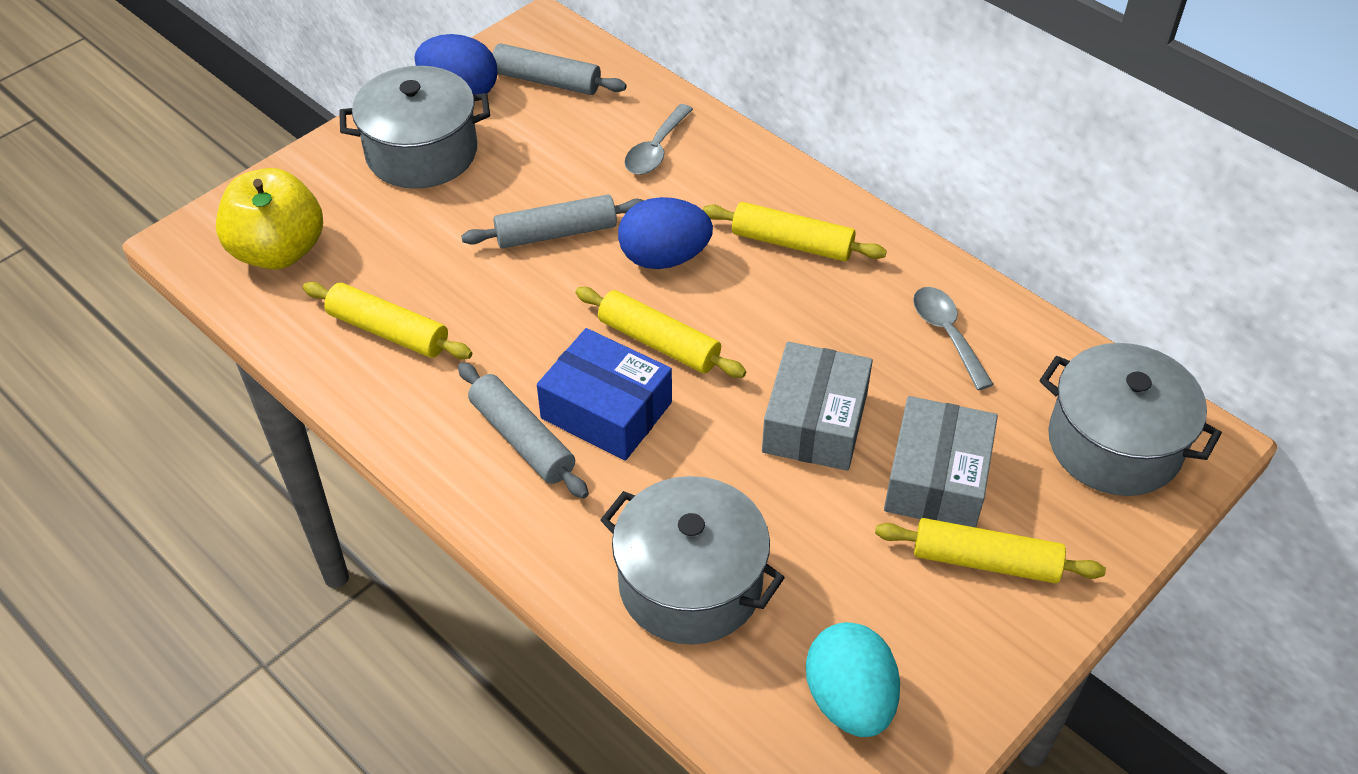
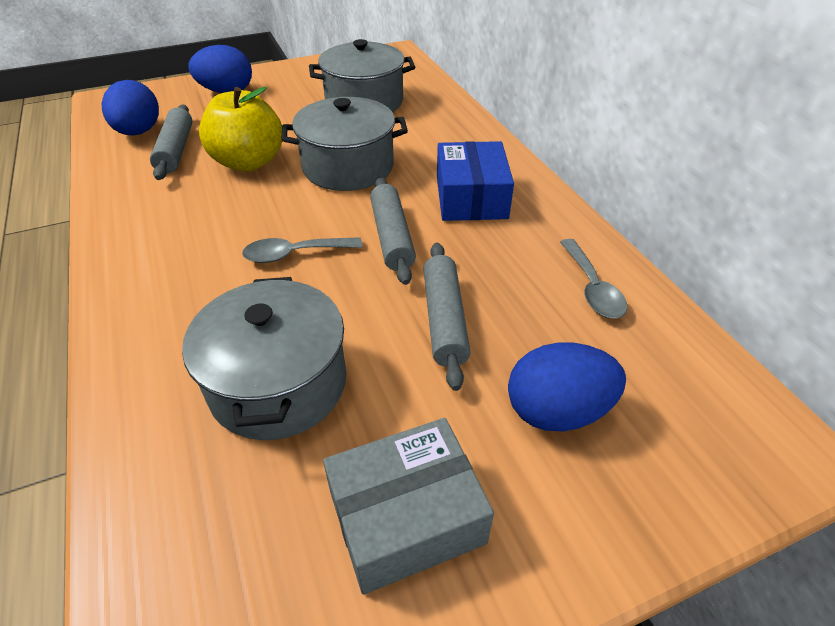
blue egg: 2 -> 3
grey box: 2 -> 1
turquoise egg: 1 -> 0
yellow rolling pin: 4 -> 0

